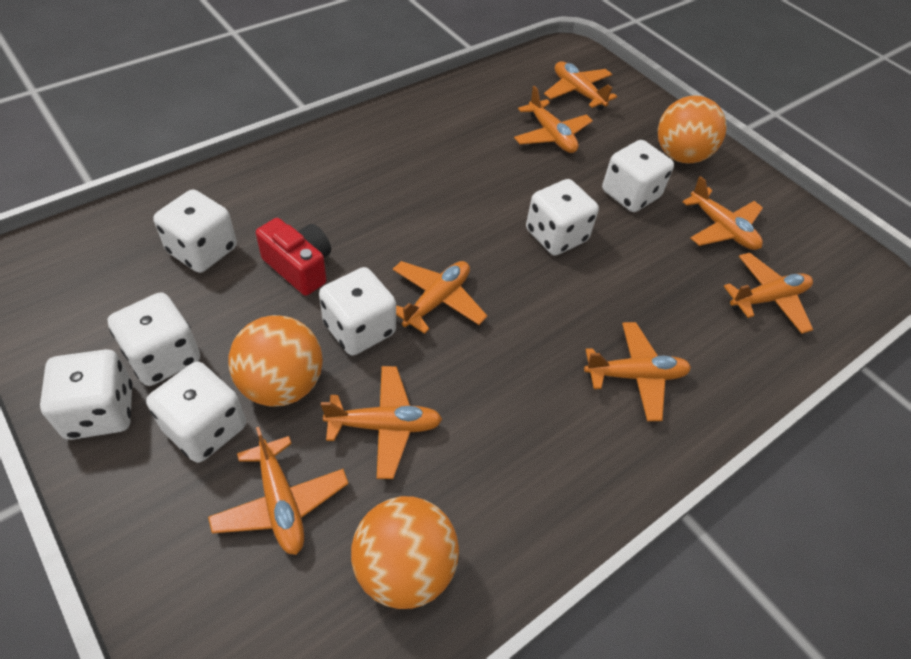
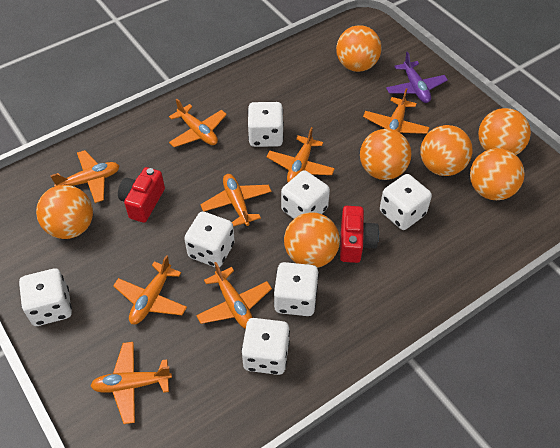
orange ball: 3 -> 7
purple plane: 0 -> 1
red camera: 1 -> 2

